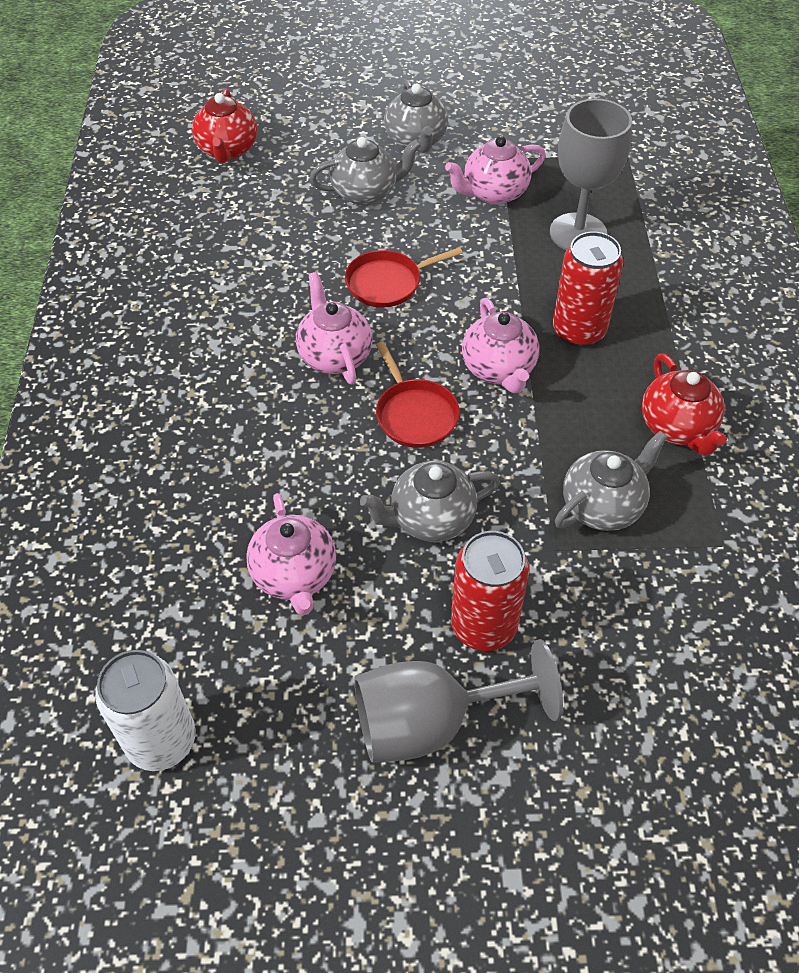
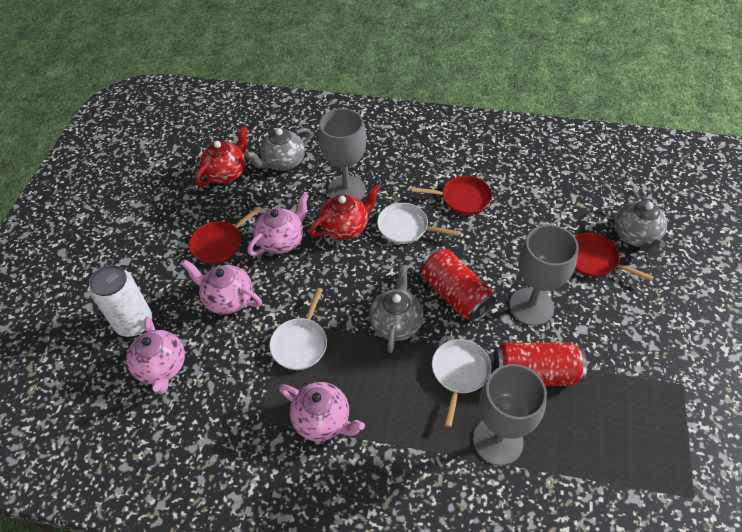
grey goblet: 2 -> 3
grey teapot: 4 -> 3
red pan: 2 -> 3
white pan: 0 -> 3

